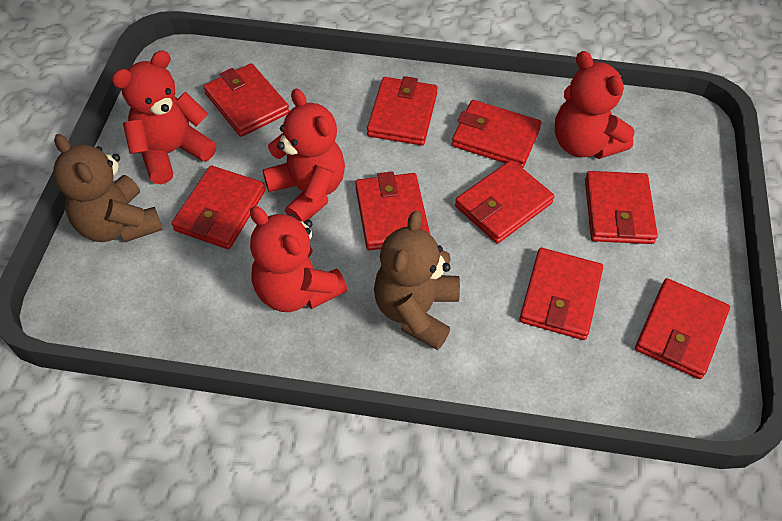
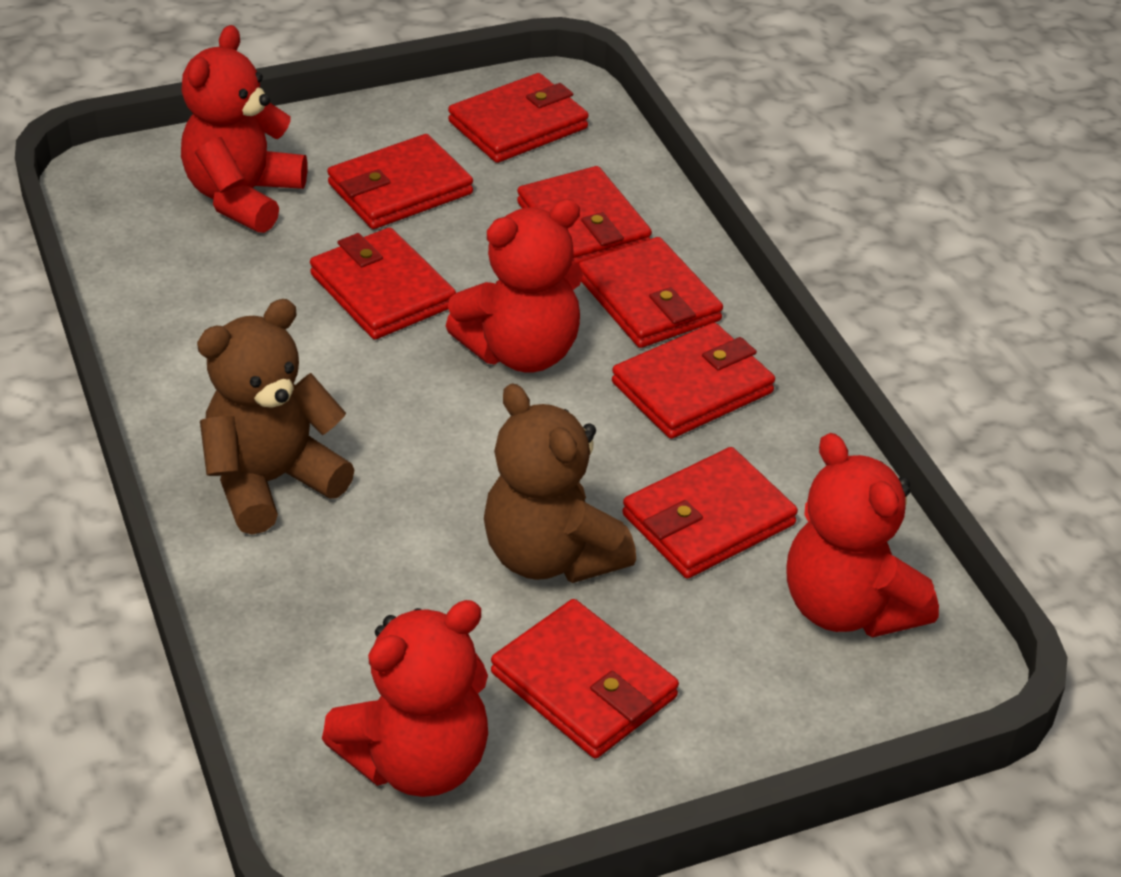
red wallet: 9 -> 8

